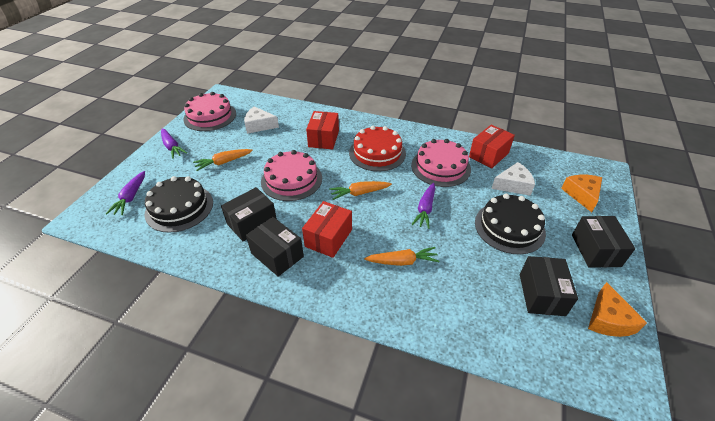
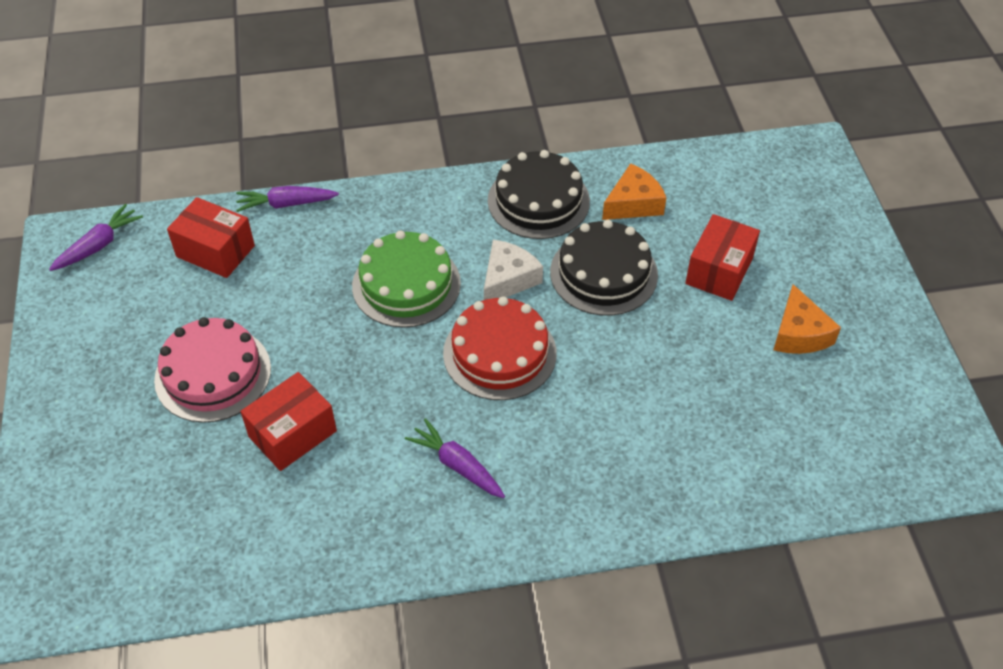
black box: 4 -> 0
green cake: 0 -> 1
orange carrot: 3 -> 0
pink cake: 3 -> 1
white cheese: 2 -> 1

